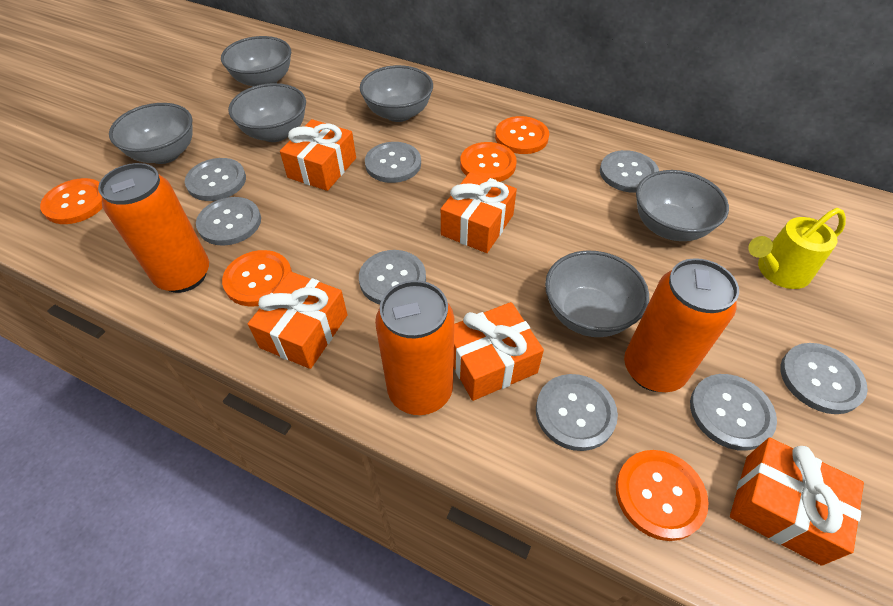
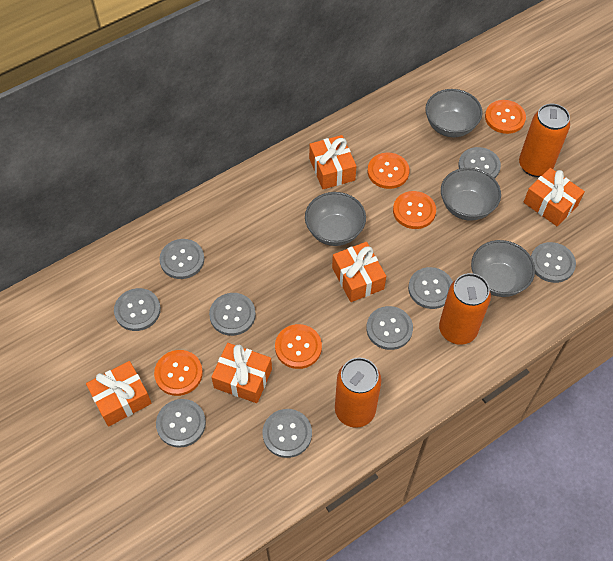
grey bowl: 6 -> 4
grey button: 8 -> 9
yellow watering can: 1 -> 0

